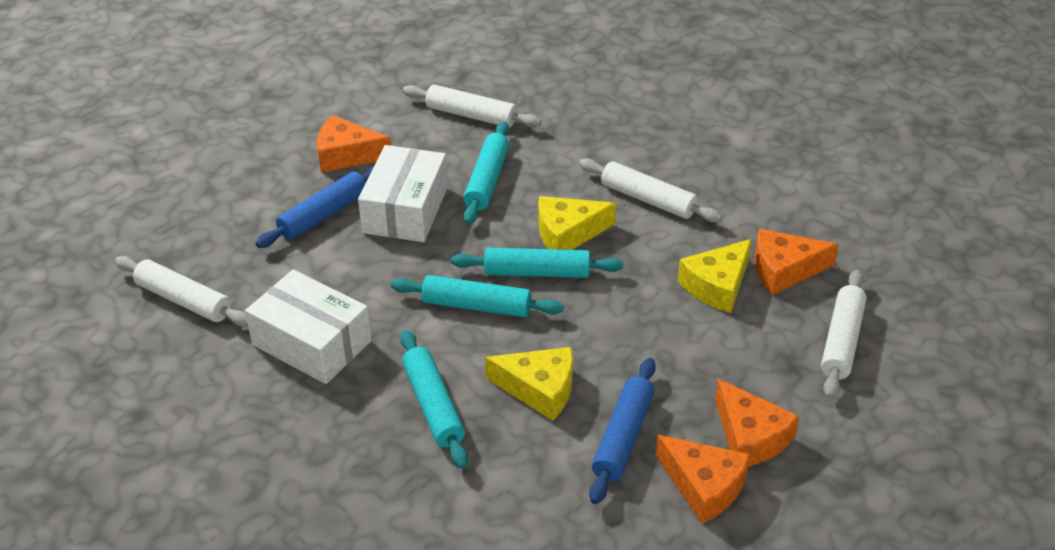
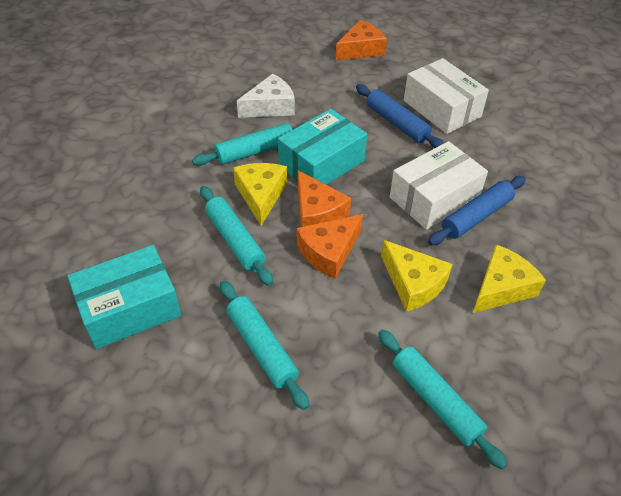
orange cheese: 4 -> 3
turquoise box: 0 -> 2
white cheese: 0 -> 1
white rolling pin: 4 -> 0

